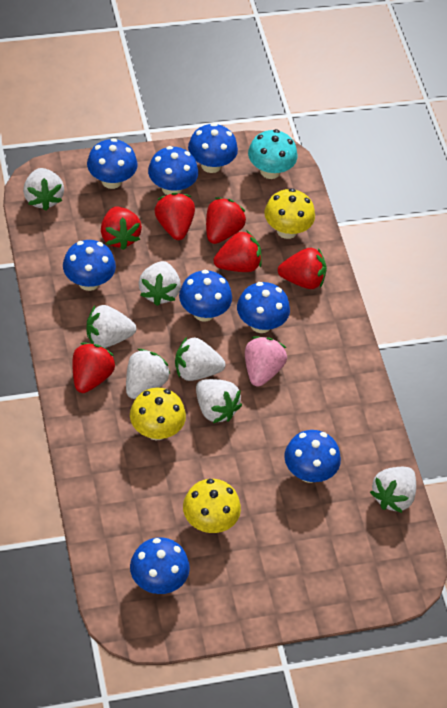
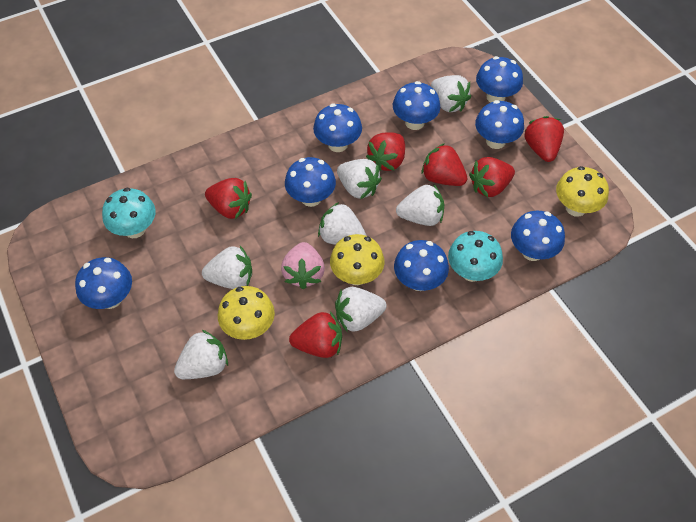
turquoise mushroom: 1 -> 2

